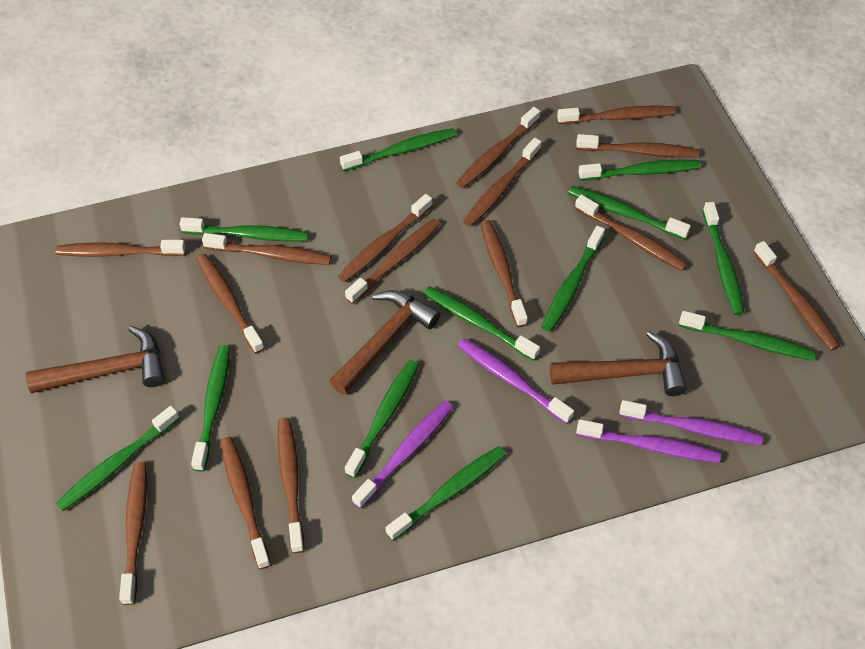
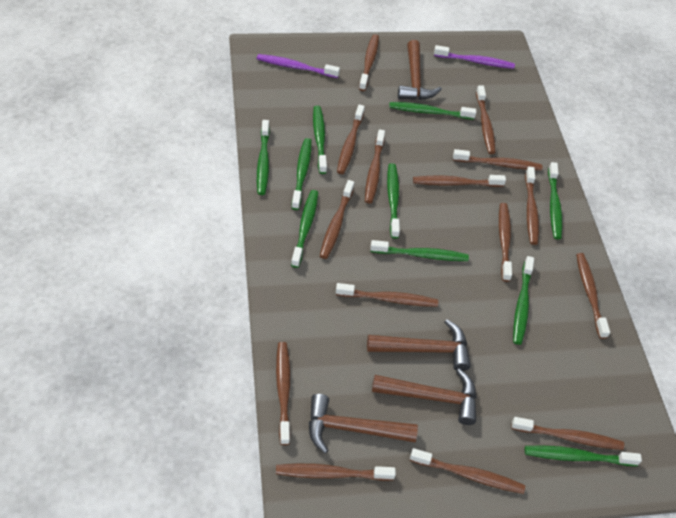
brown hammer: 3 -> 4
green toothbrush: 12 -> 10
purple toothbrush: 4 -> 2

